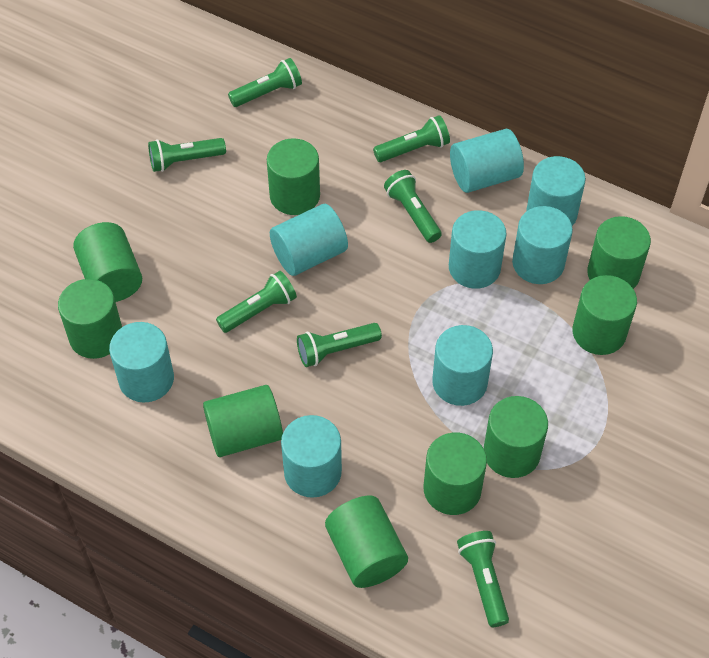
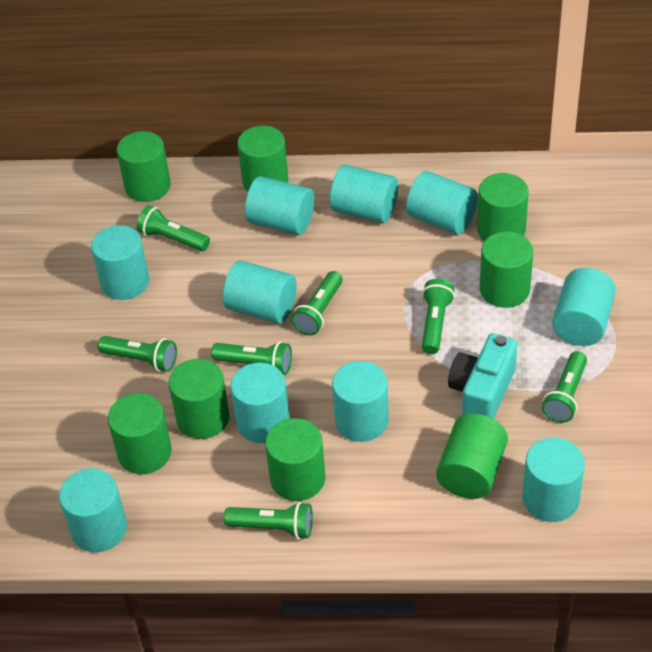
green cylinder: 9 -> 8
turquoise camera: 0 -> 1
turquoise cylinder: 8 -> 10

